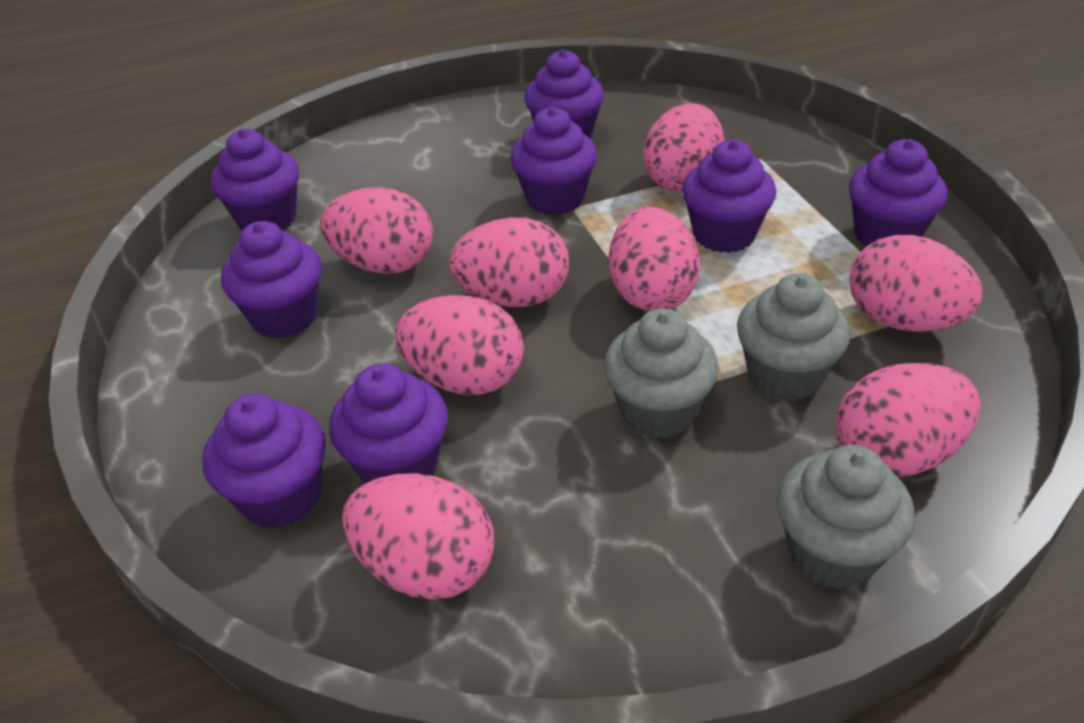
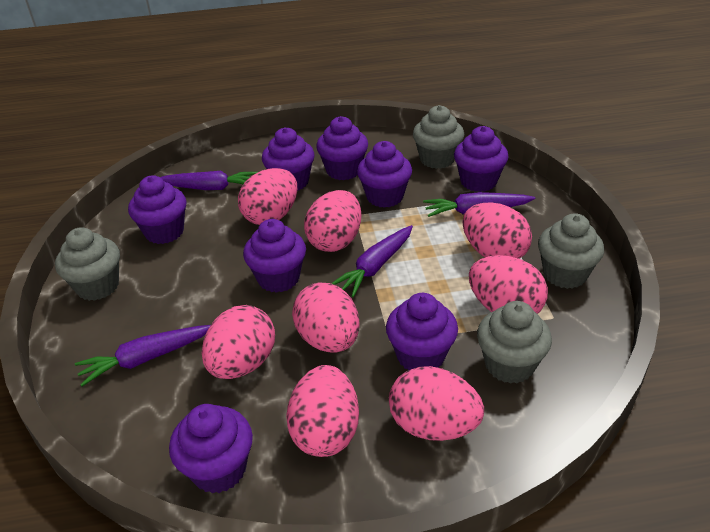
grey cupcake: 3 -> 4
purple carrot: 0 -> 4

